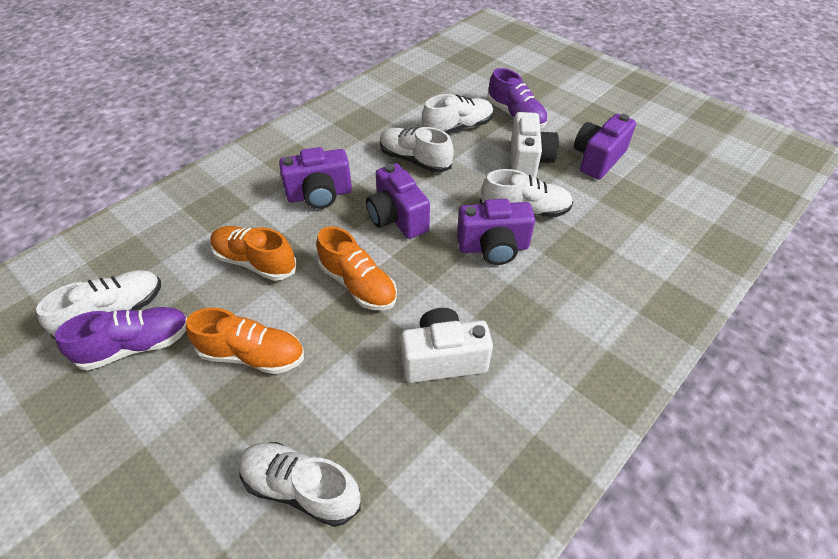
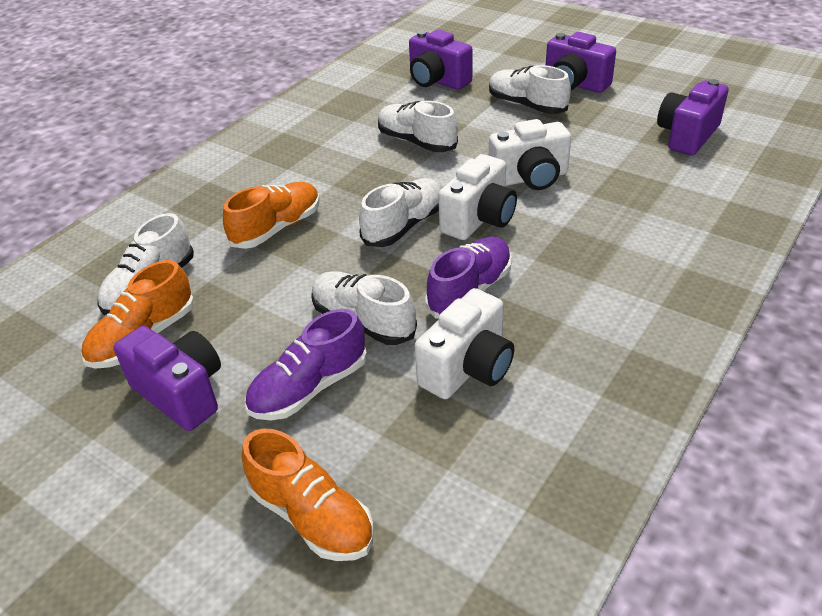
white camera: 2 -> 3

